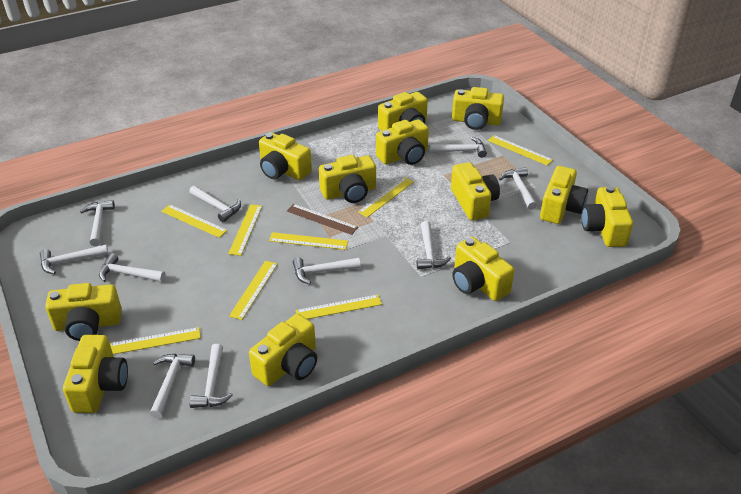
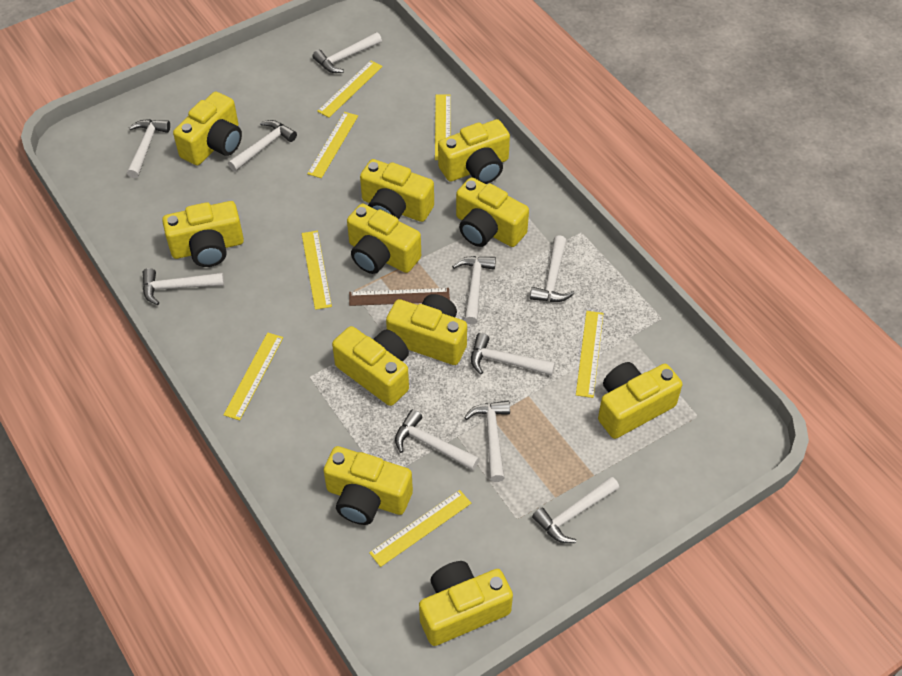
yellow camera: 12 -> 11
yellow ruler: 8 -> 7

